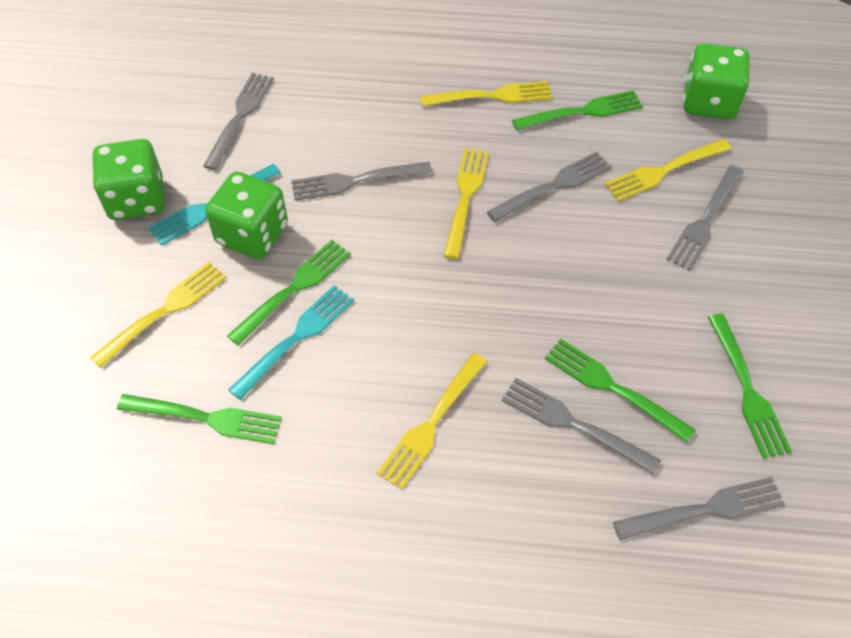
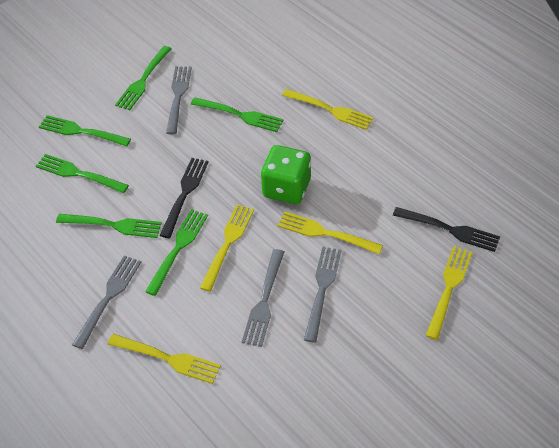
black fork: 0 -> 2
green dice: 3 -> 1
green fork: 5 -> 6
grey fork: 6 -> 4
turquoise fork: 2 -> 0

